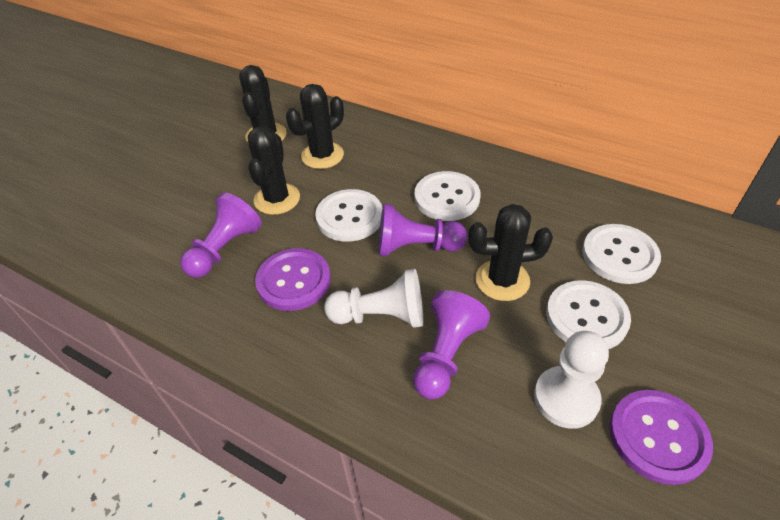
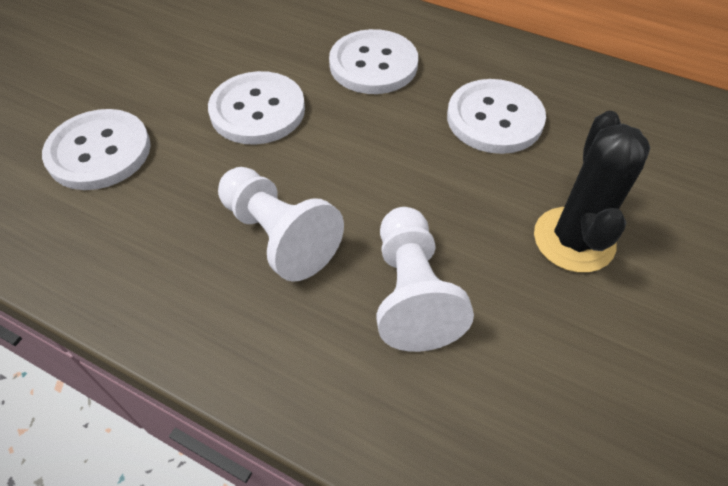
black cactus: 4 -> 1
purple button: 2 -> 0
purple pawn: 3 -> 0

